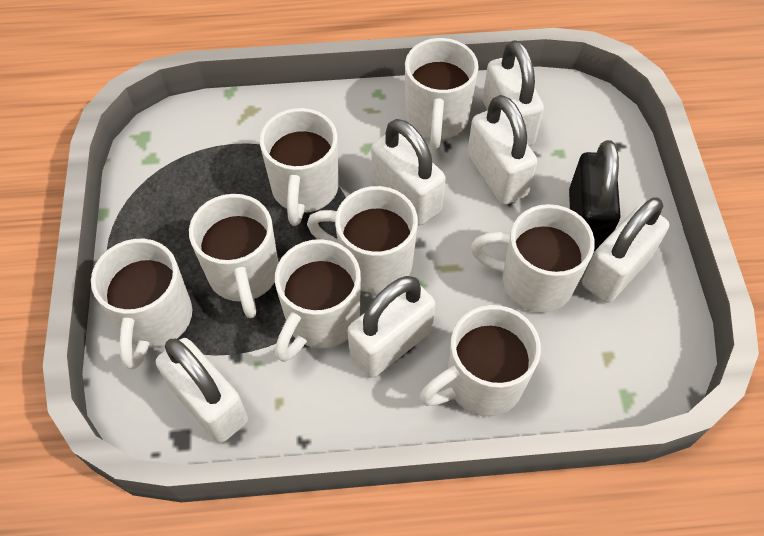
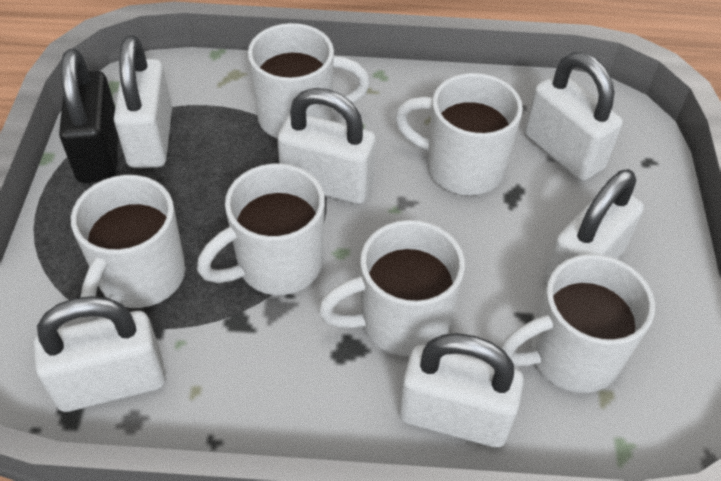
white mug: 8 -> 6

